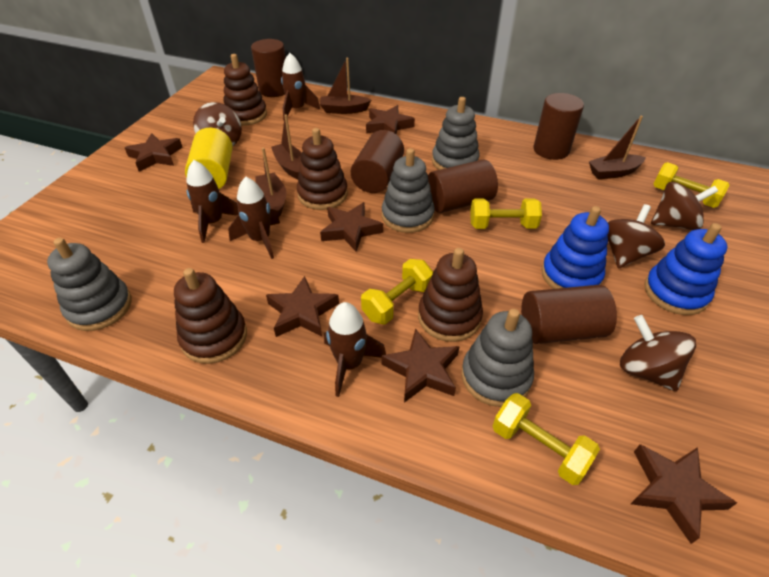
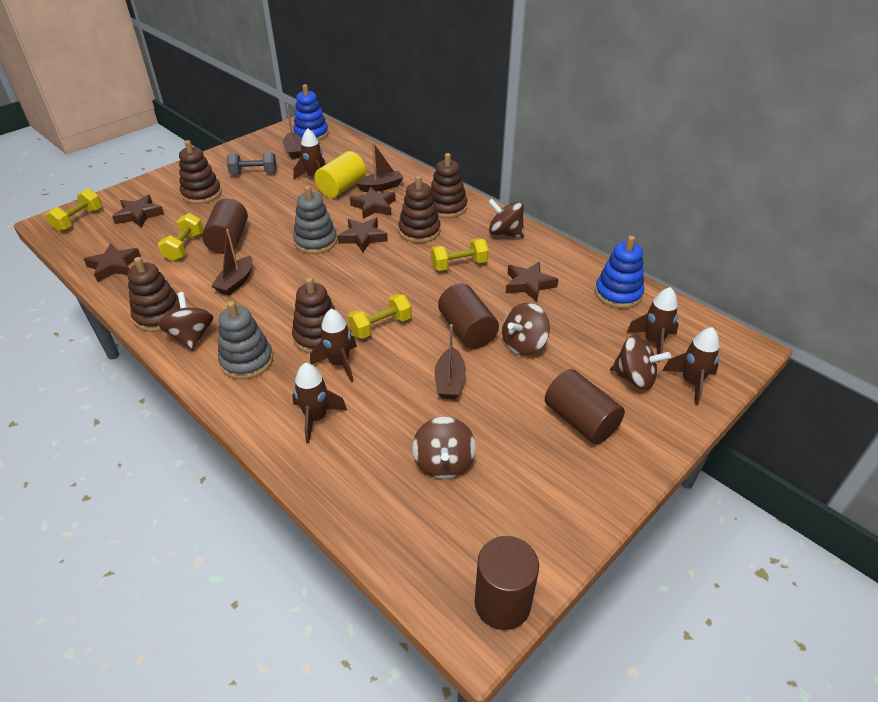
brown cylinder: 5 -> 4
brown rocket: 4 -> 5
brown spinning top: 4 -> 5
brown stacking toy: 4 -> 5
brown star: 6 -> 5
grey dumbbell: 0 -> 1
grey stacking toy: 4 -> 2

